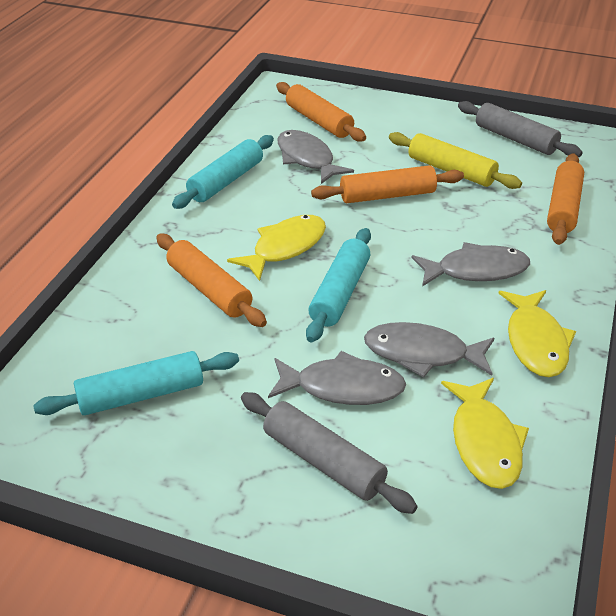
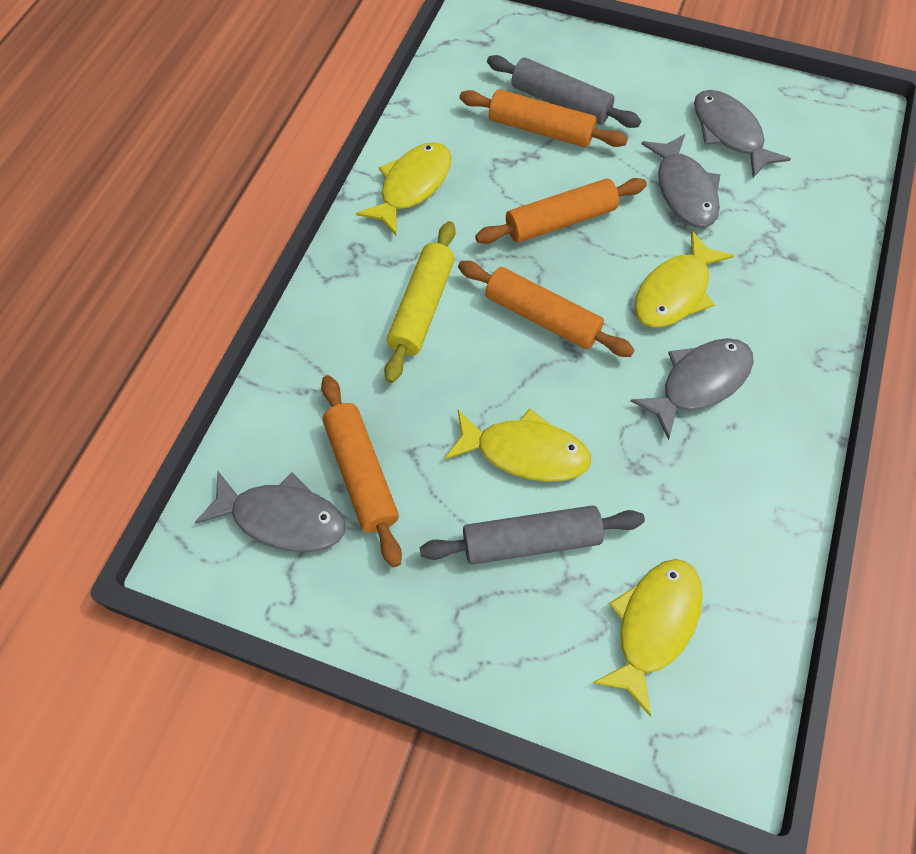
turquoise rolling pin: 3 -> 0
yellow fish: 3 -> 4

